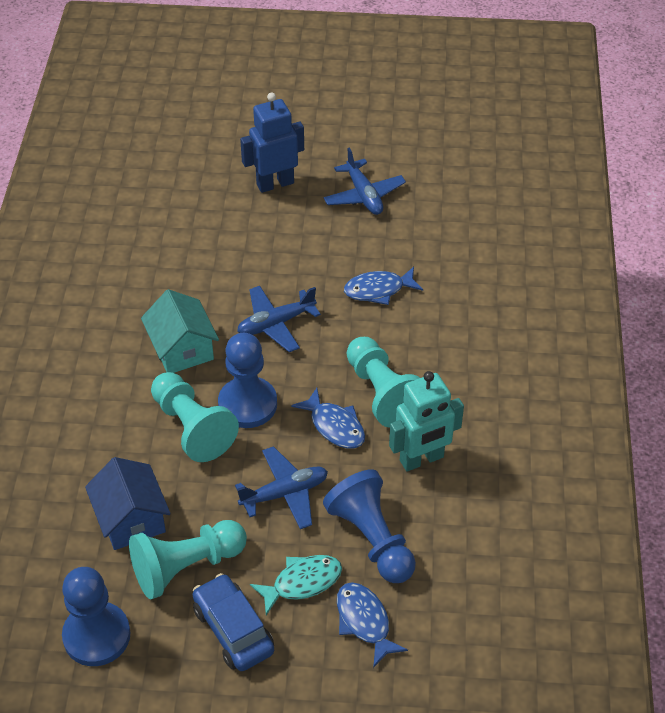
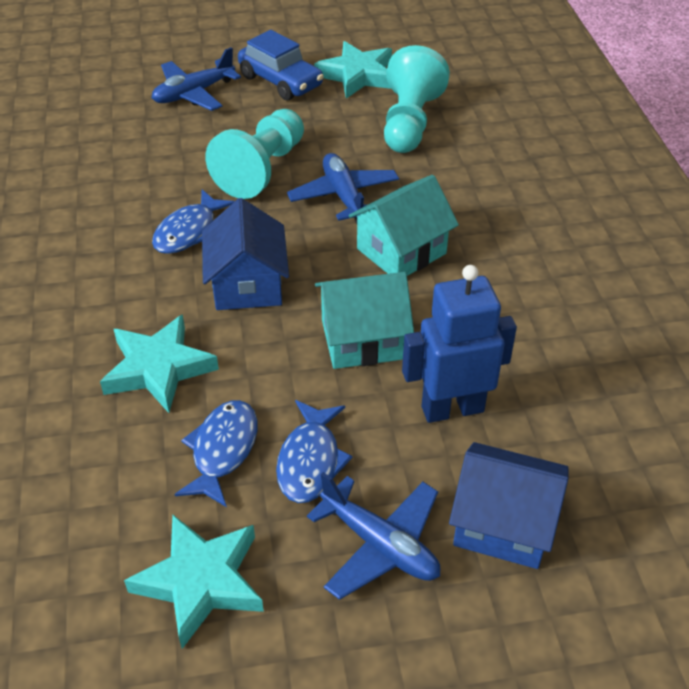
blue house: 1 -> 2
blue pawn: 3 -> 0
turquoise fish: 1 -> 0
turquoise house: 1 -> 2
turquoise pawn: 3 -> 2
turquoise robot: 1 -> 0
turquoise star: 0 -> 3

